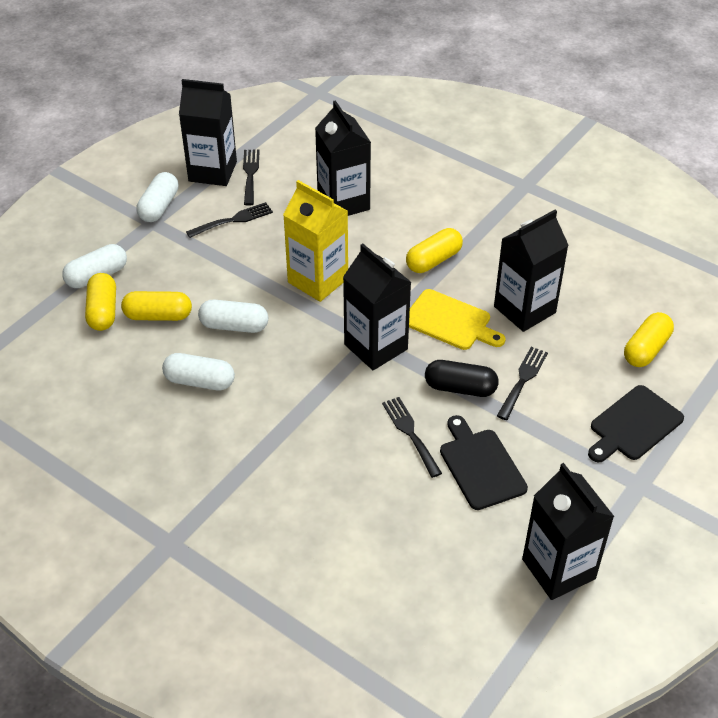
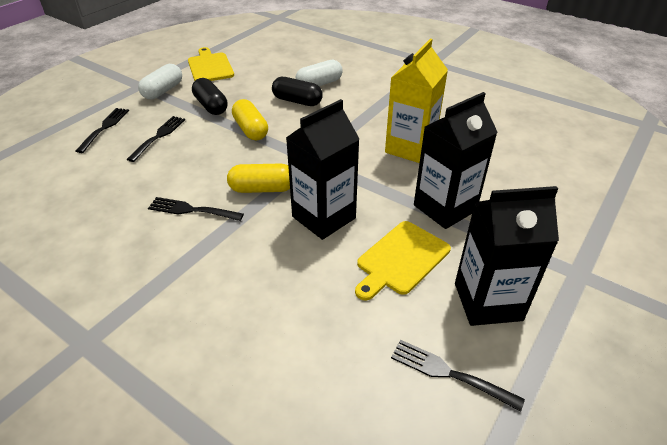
black capsule: 1 -> 2
black carton: 5 -> 3
black cutting board: 2 -> 0
white capsule: 4 -> 2
yellow capsule: 4 -> 2
yellow cutting board: 1 -> 2

